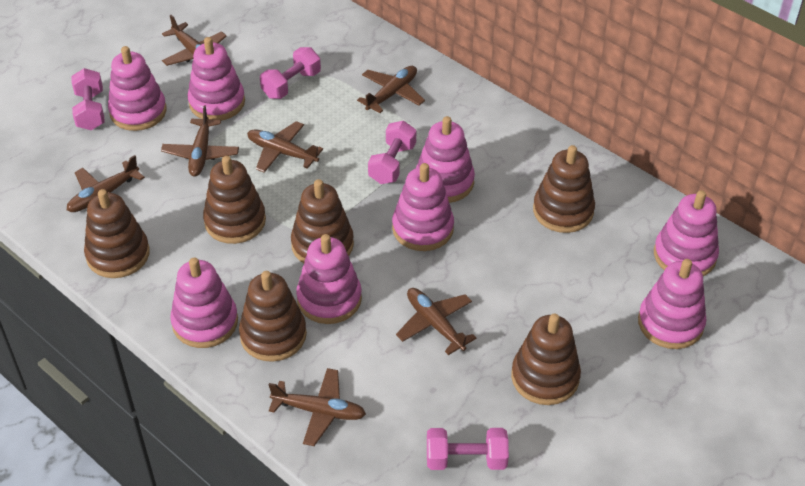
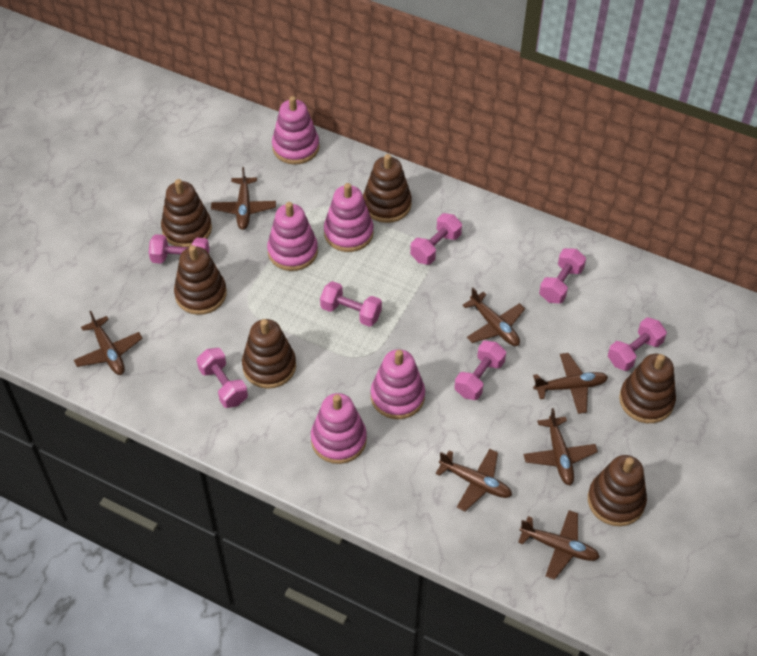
pink dumbbell: 4 -> 7
pink stacking toy: 8 -> 5

